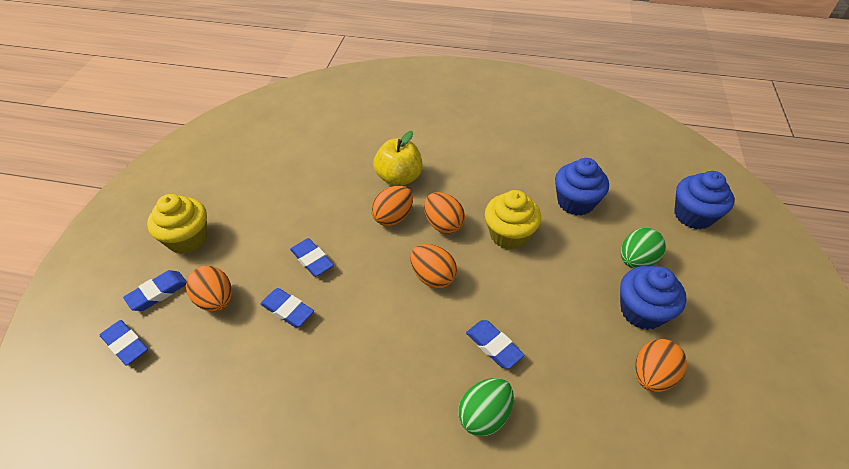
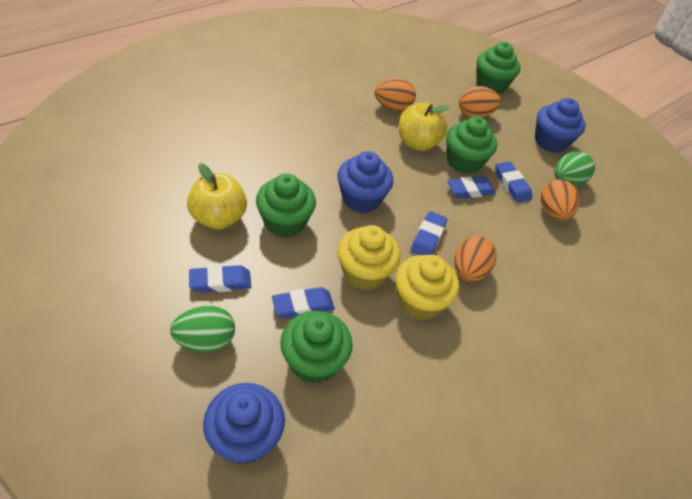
green cupcake: 0 -> 4
orange egg: 5 -> 4
yellow apple: 1 -> 2

